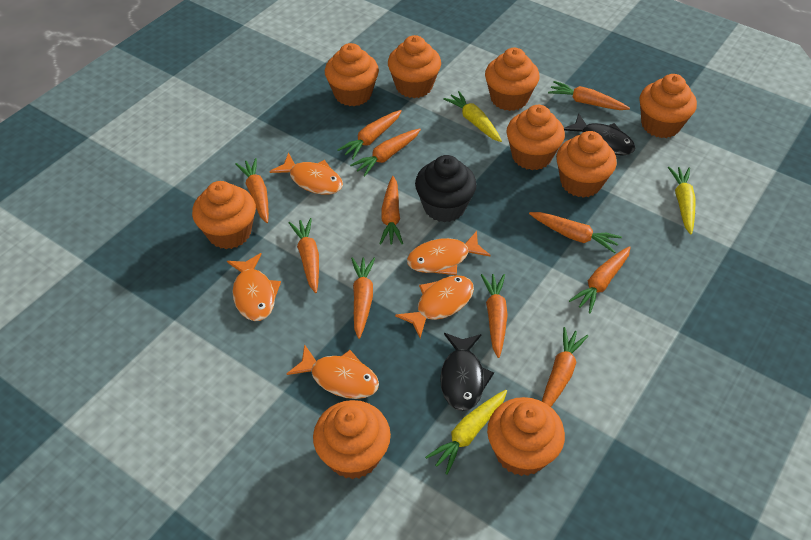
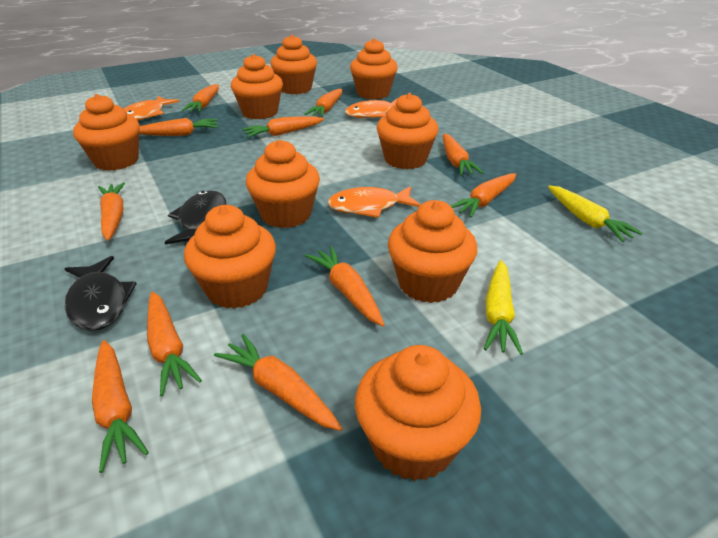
black cupcake: 1 -> 0
orange fish: 5 -> 3
yellow carrot: 3 -> 2

